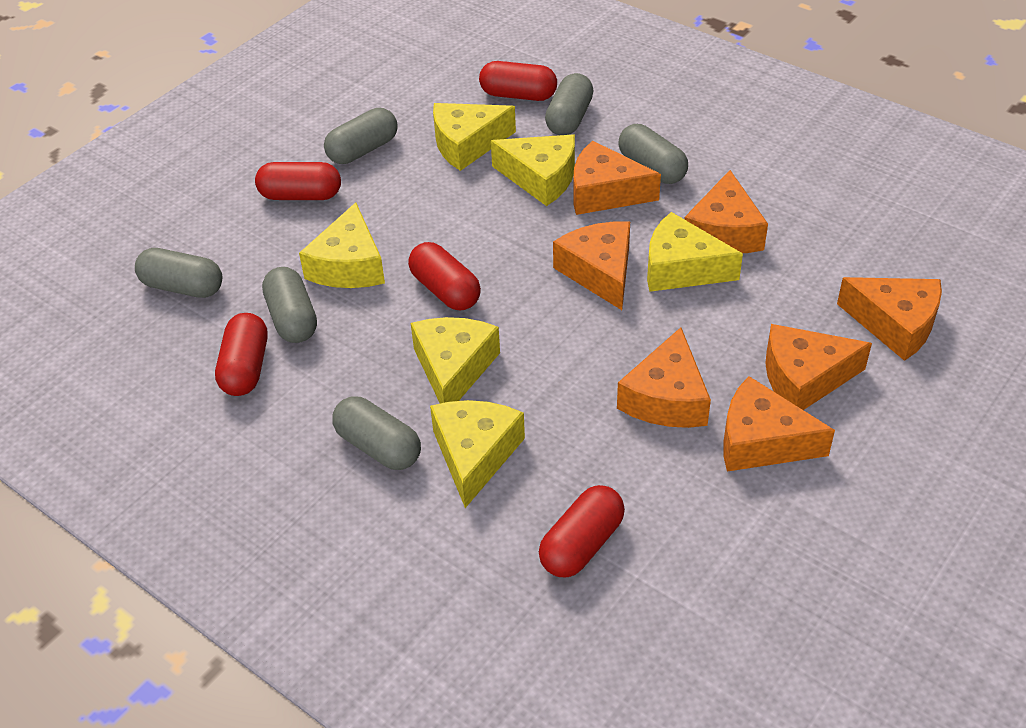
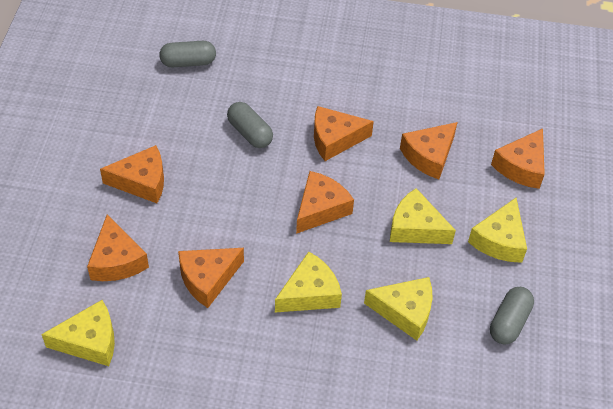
grey capsule: 6 -> 3
red capsule: 5 -> 0
yellow cheese: 6 -> 5

